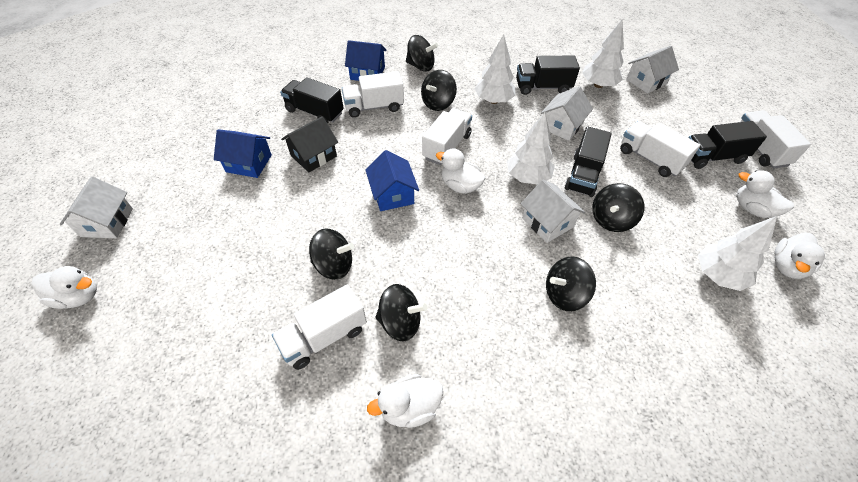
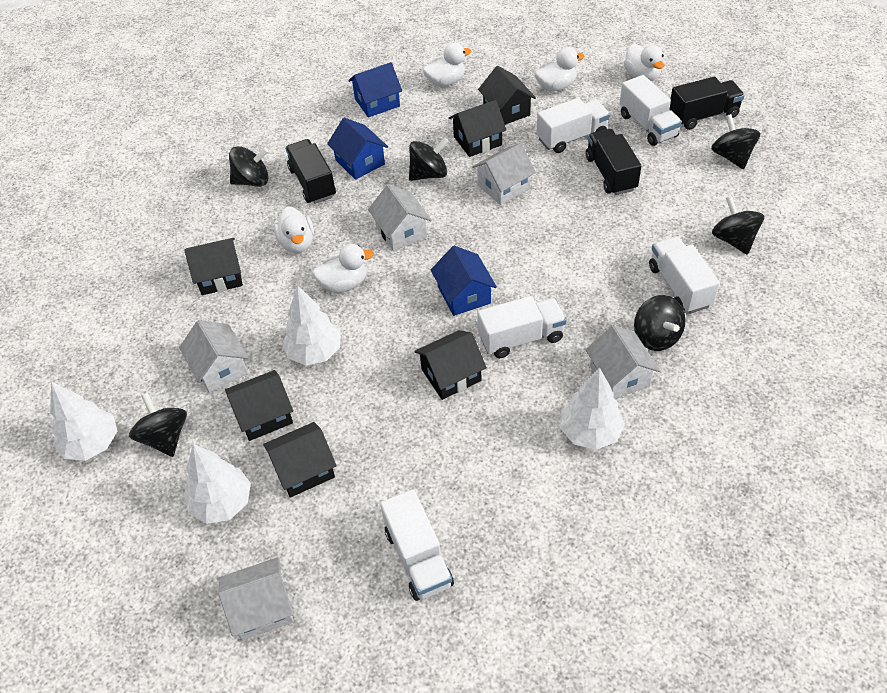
black house: 1 -> 6
black truck: 4 -> 3
white house: 4 -> 5

